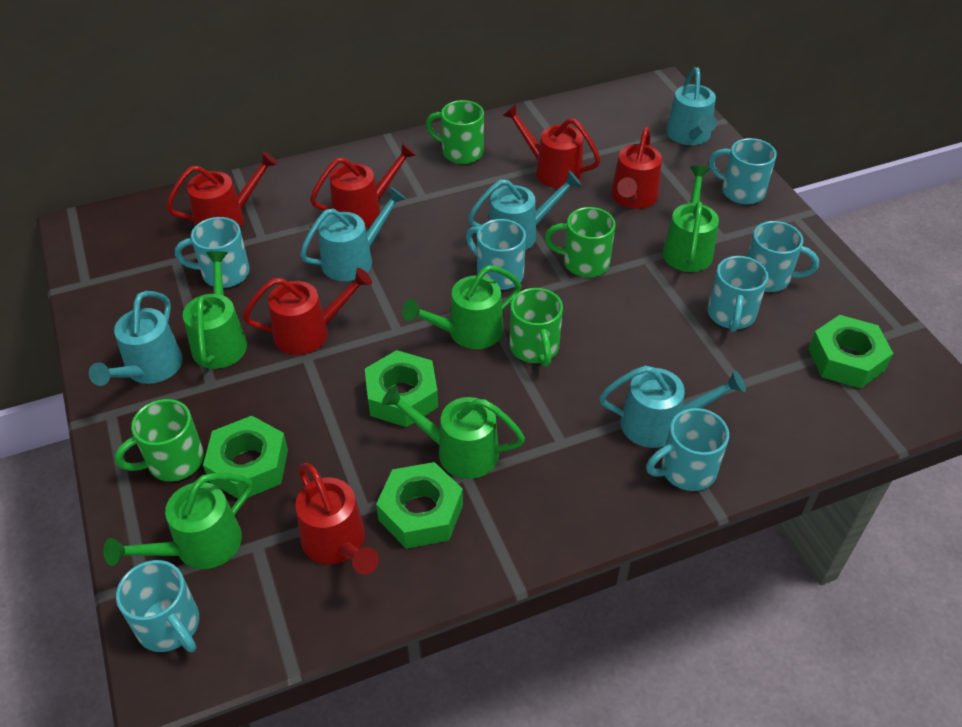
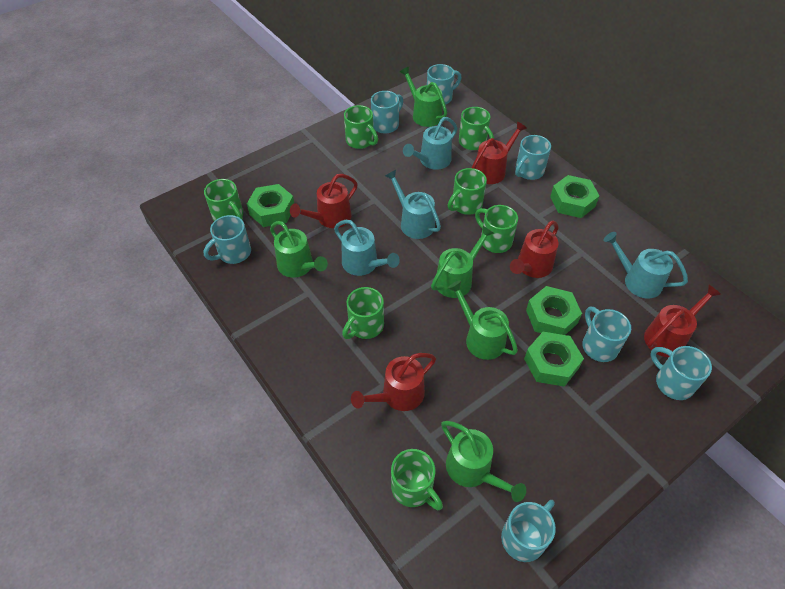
green mug: 4 -> 7
red watering can: 6 -> 5
turquoise watering can: 5 -> 4

